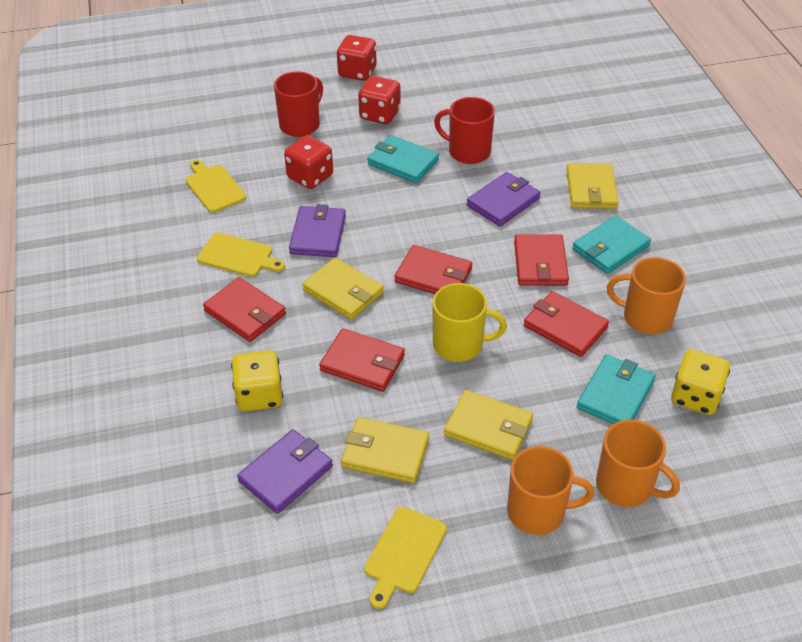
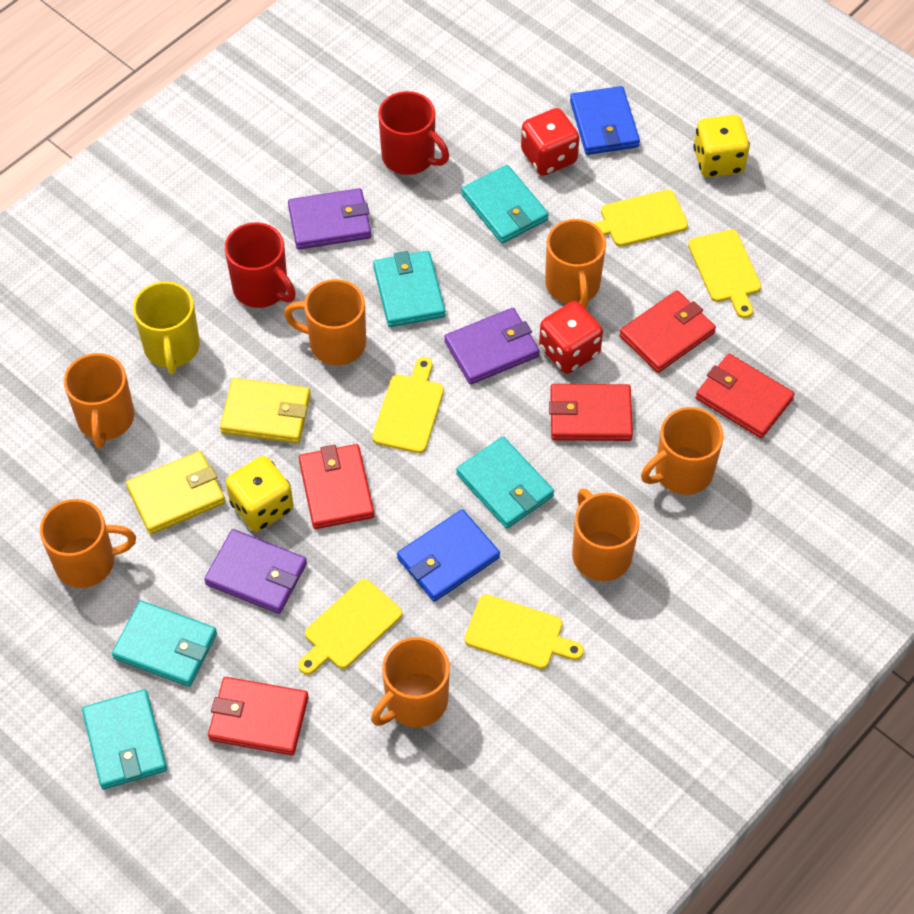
blue wallet: 0 -> 2
orange mug: 3 -> 7
red dice: 3 -> 2
turquoise wallet: 3 -> 5
yellow cutting board: 3 -> 5
yellow wallet: 4 -> 2

